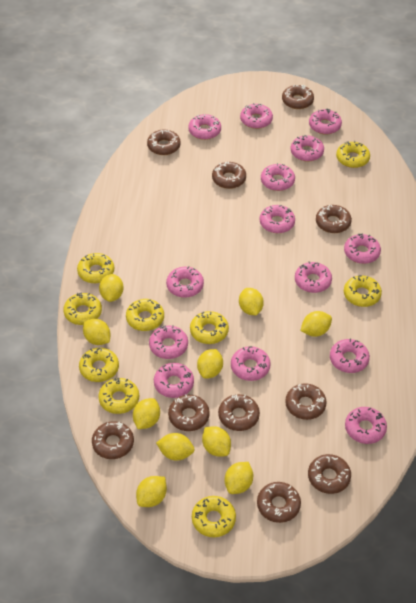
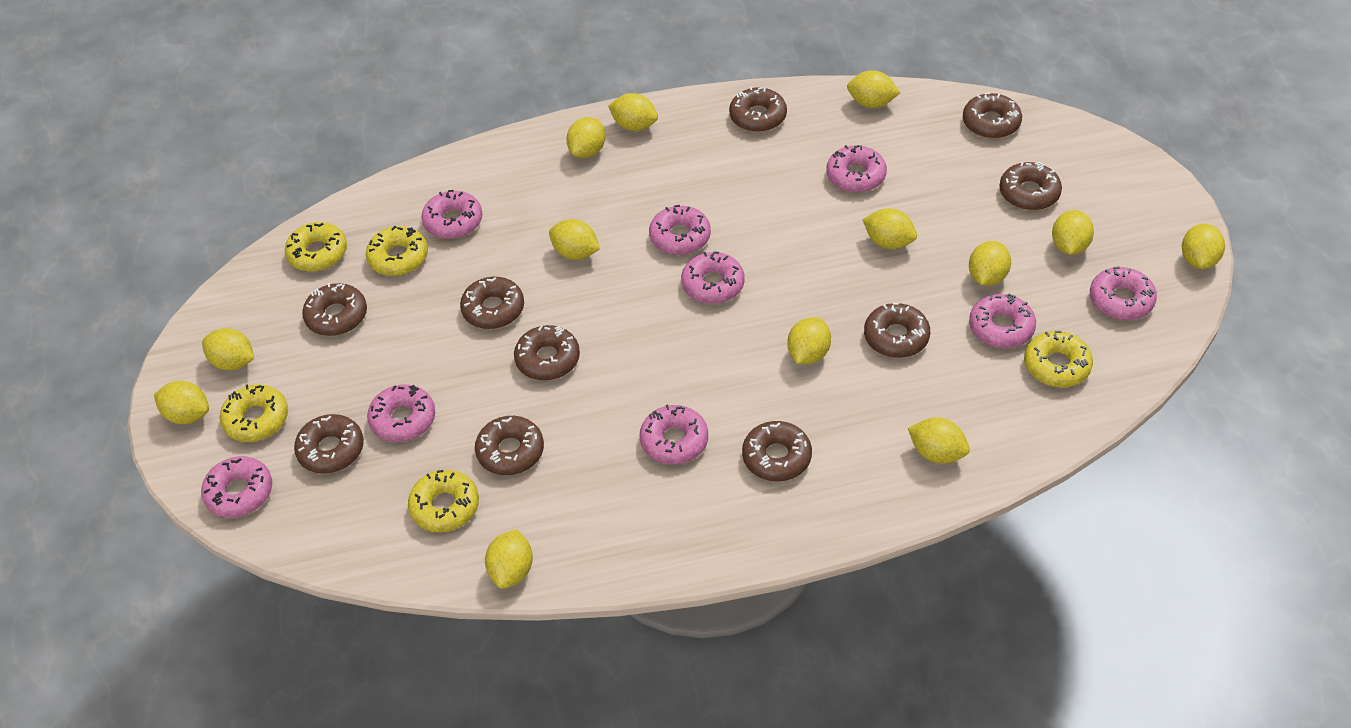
pink donut: 14 -> 9
yellow donut: 9 -> 5
yellow lemon: 10 -> 13

